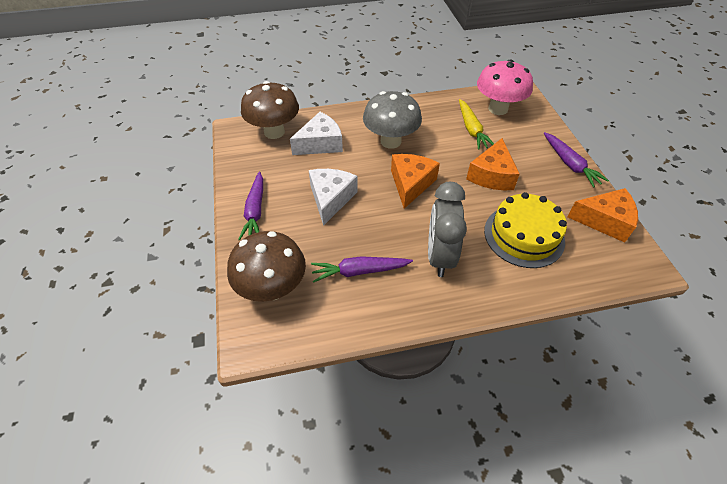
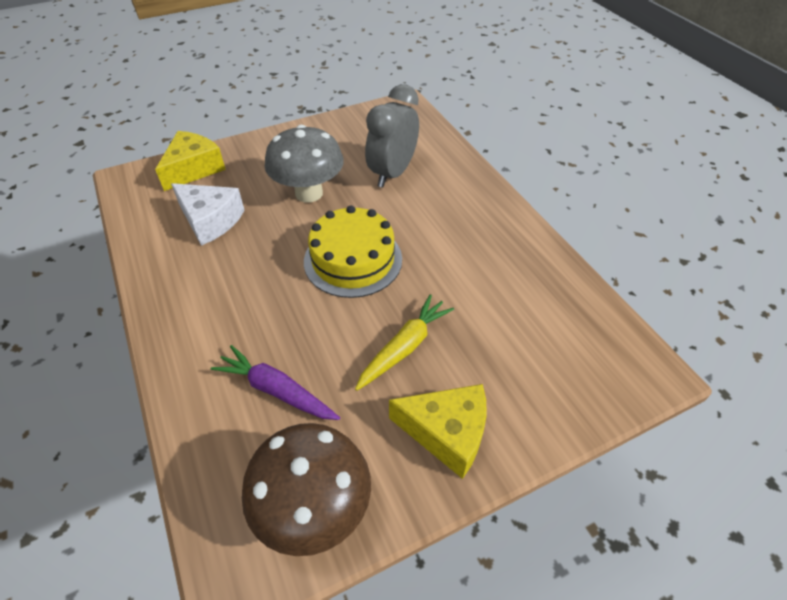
brown mushroom: 2 -> 1
orange cheese: 3 -> 0
pink mushroom: 1 -> 0
purple carrot: 3 -> 1
white cheese: 2 -> 1
yellow cheese: 0 -> 2

